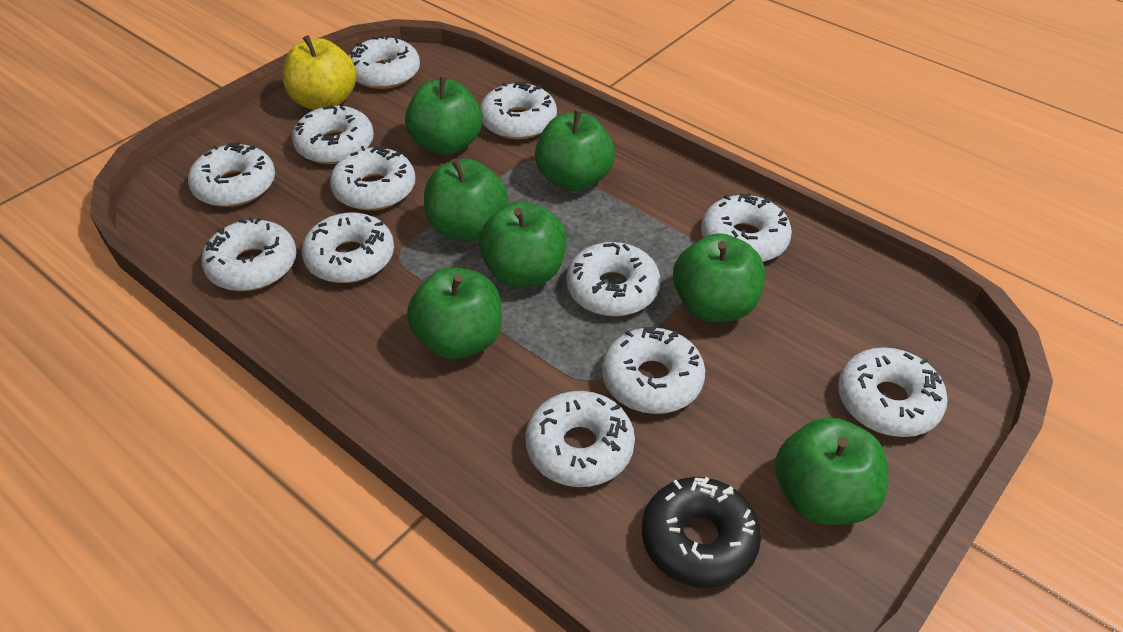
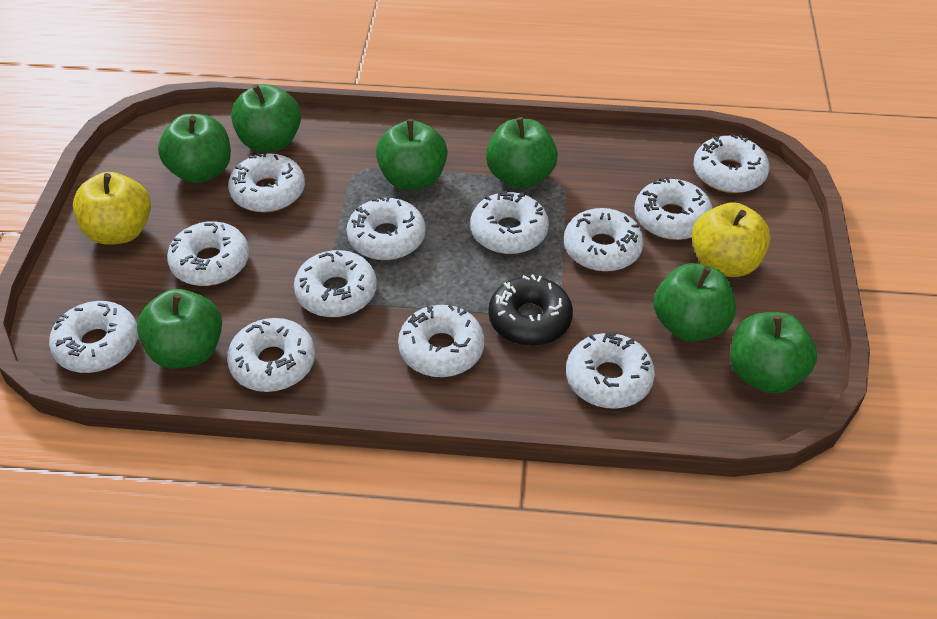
yellow apple: 1 -> 2

